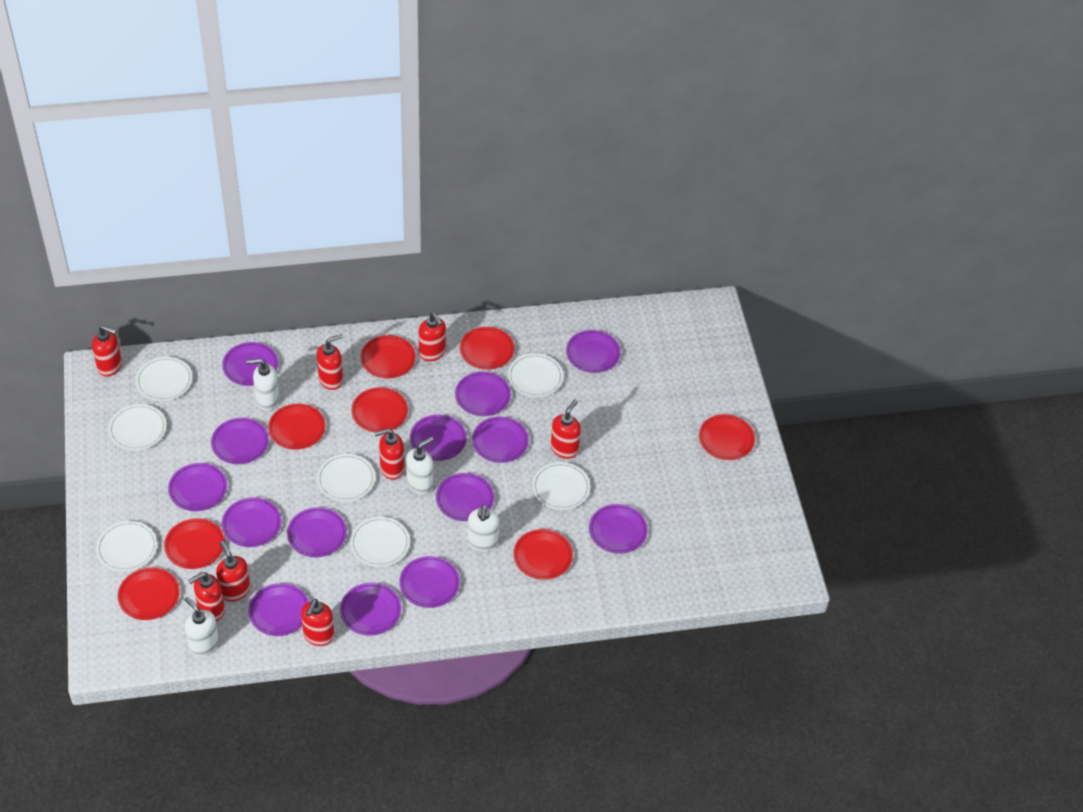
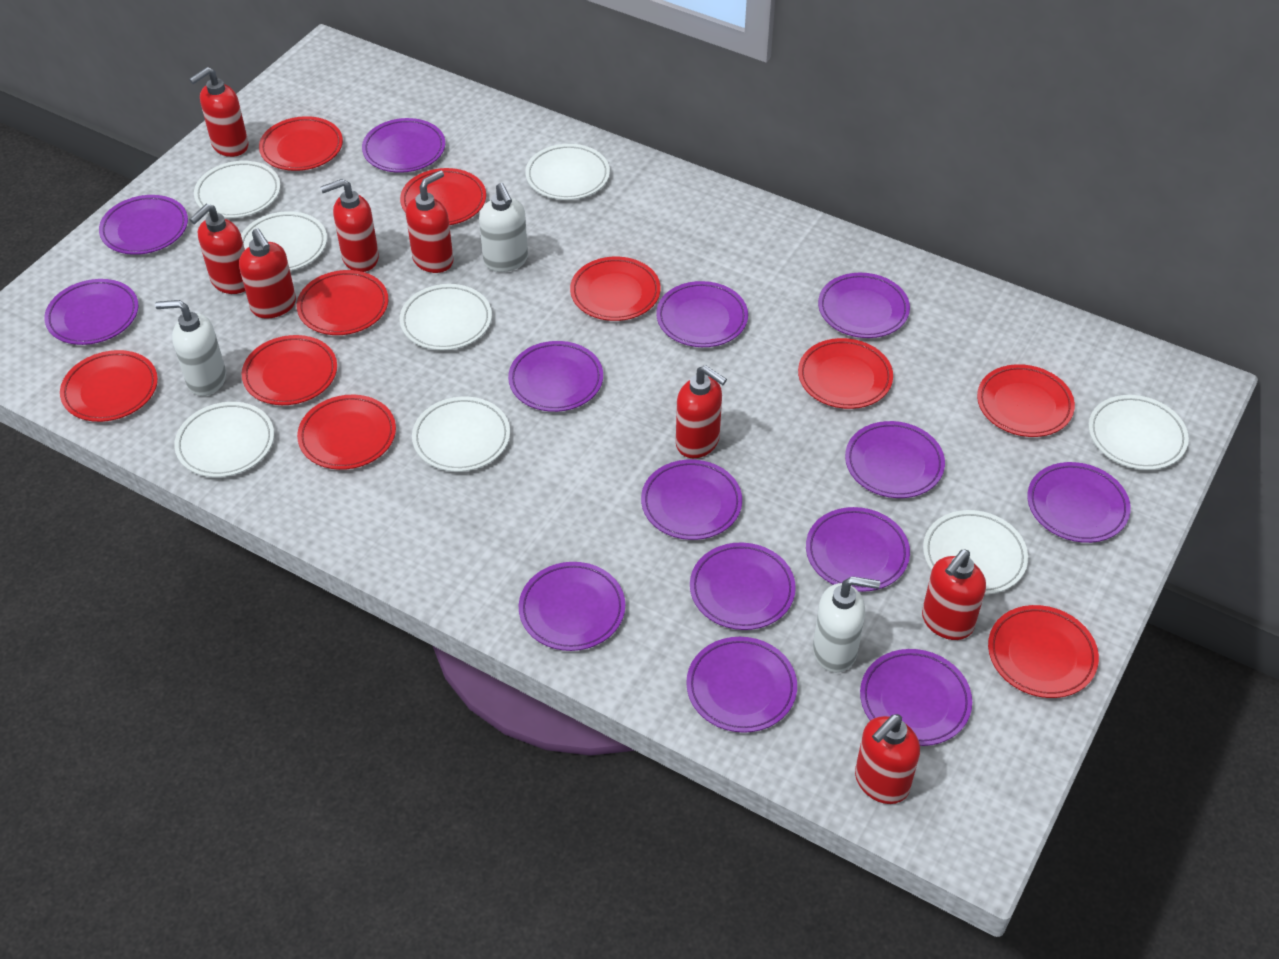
red plate: 8 -> 10
white plate: 7 -> 8
white soap dispenser: 4 -> 3

